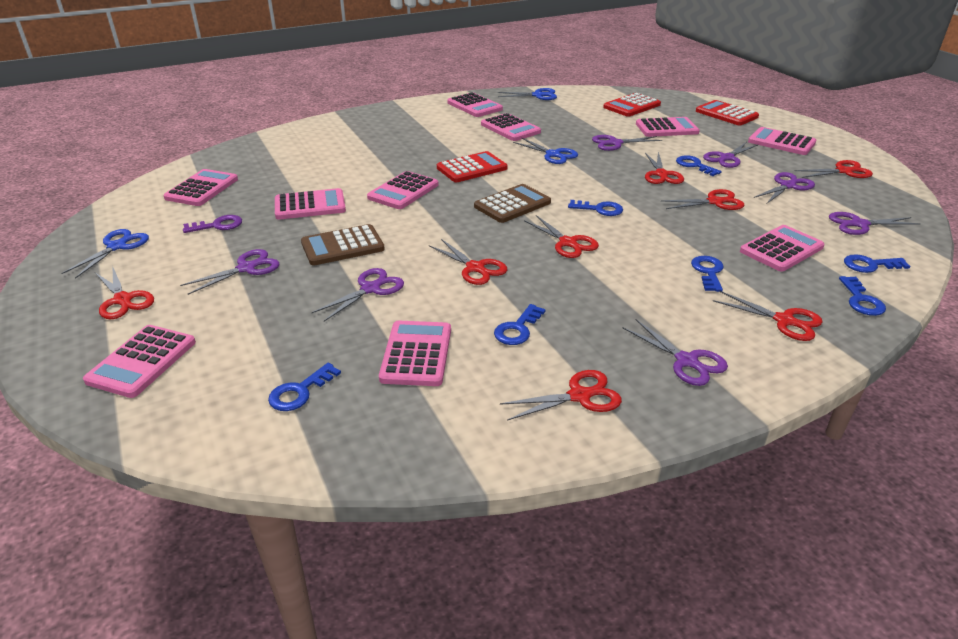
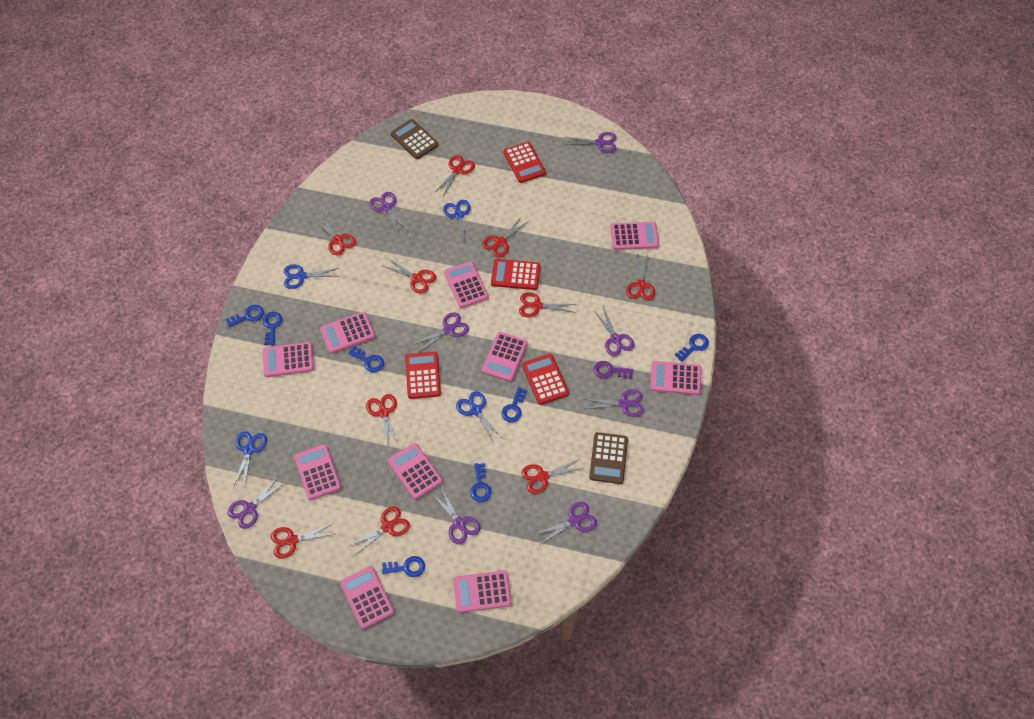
blue scissors: 3 -> 4
purple scissors: 7 -> 8
red calculator: 3 -> 4
red scissors: 8 -> 10

